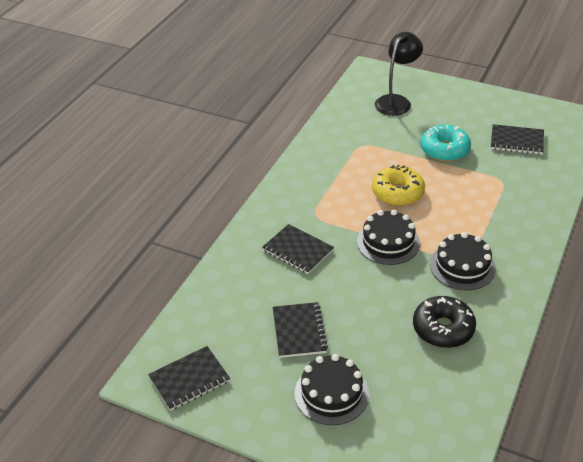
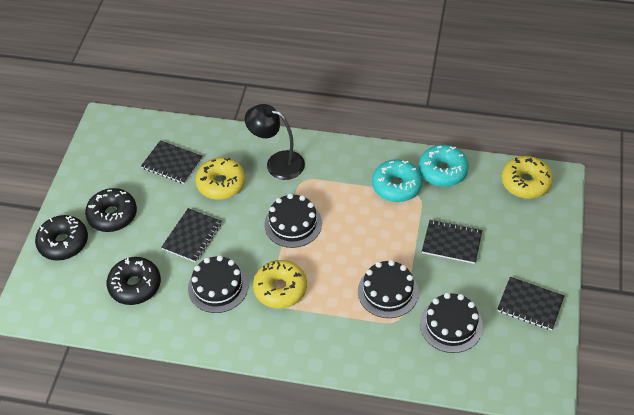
black cake: 3 -> 4
black donut: 1 -> 3
turquoise donut: 1 -> 2
yellow donut: 1 -> 3

